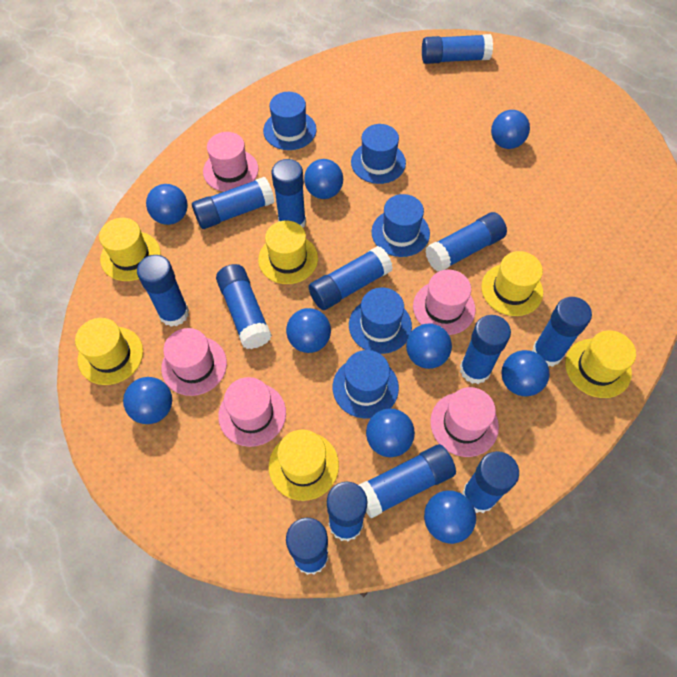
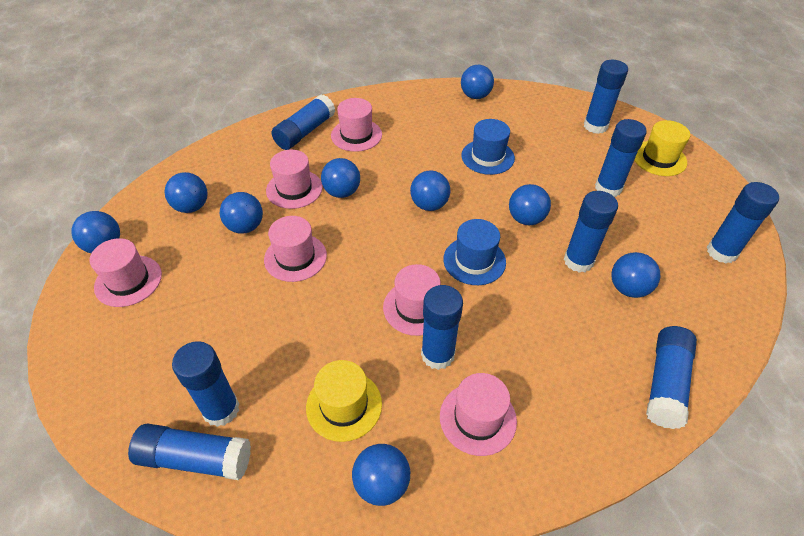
blue glue stick: 13 -> 9
blue hat: 5 -> 2
pink hat: 5 -> 6
yellow hat: 6 -> 2

